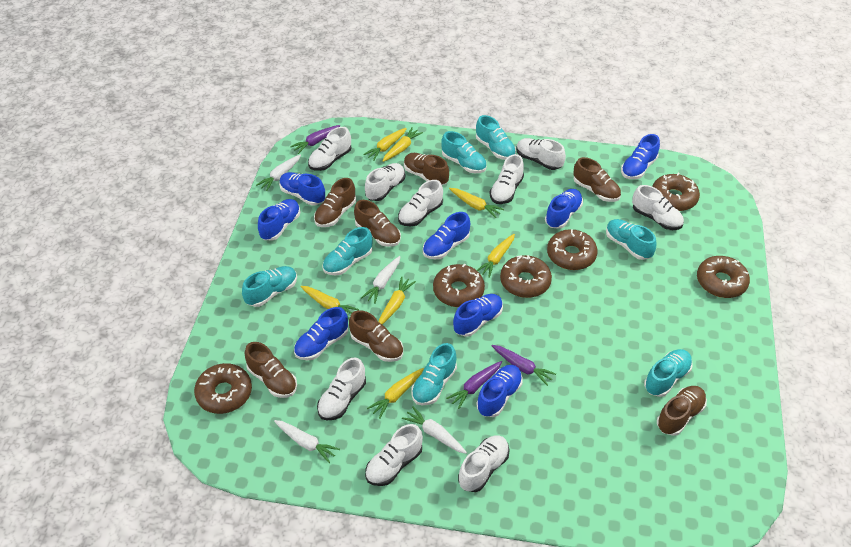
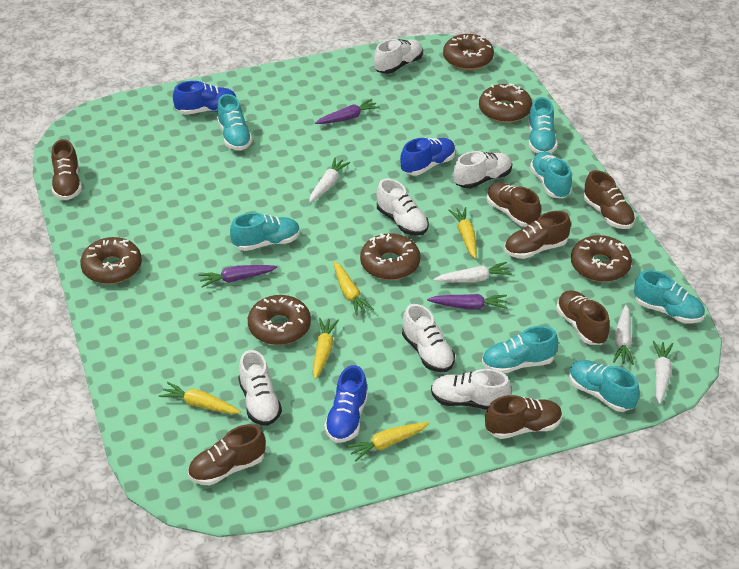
blue shoe: 8 -> 3
white shoe: 9 -> 6
yellow carrot: 7 -> 5

